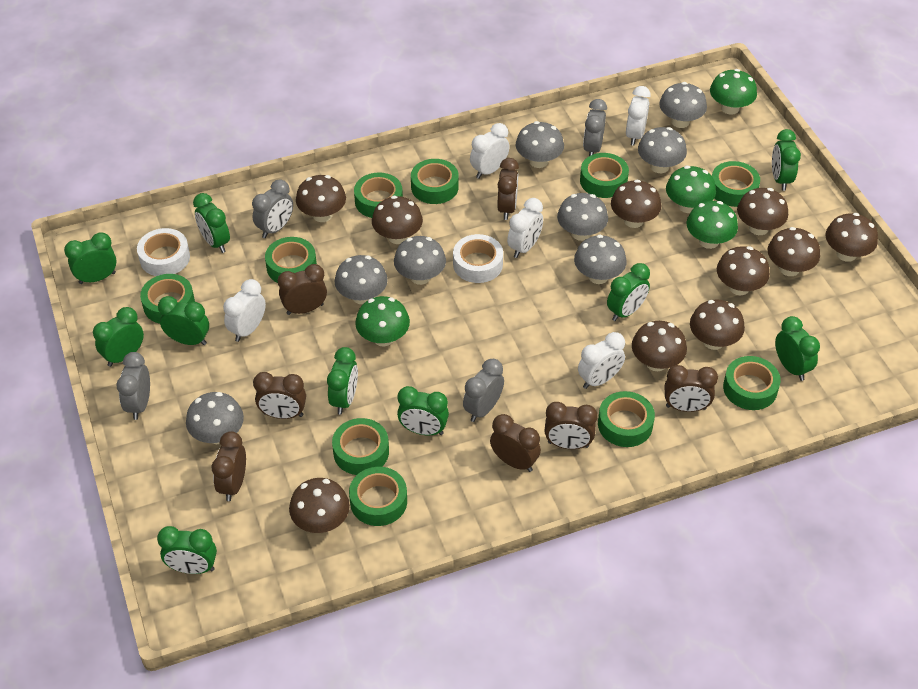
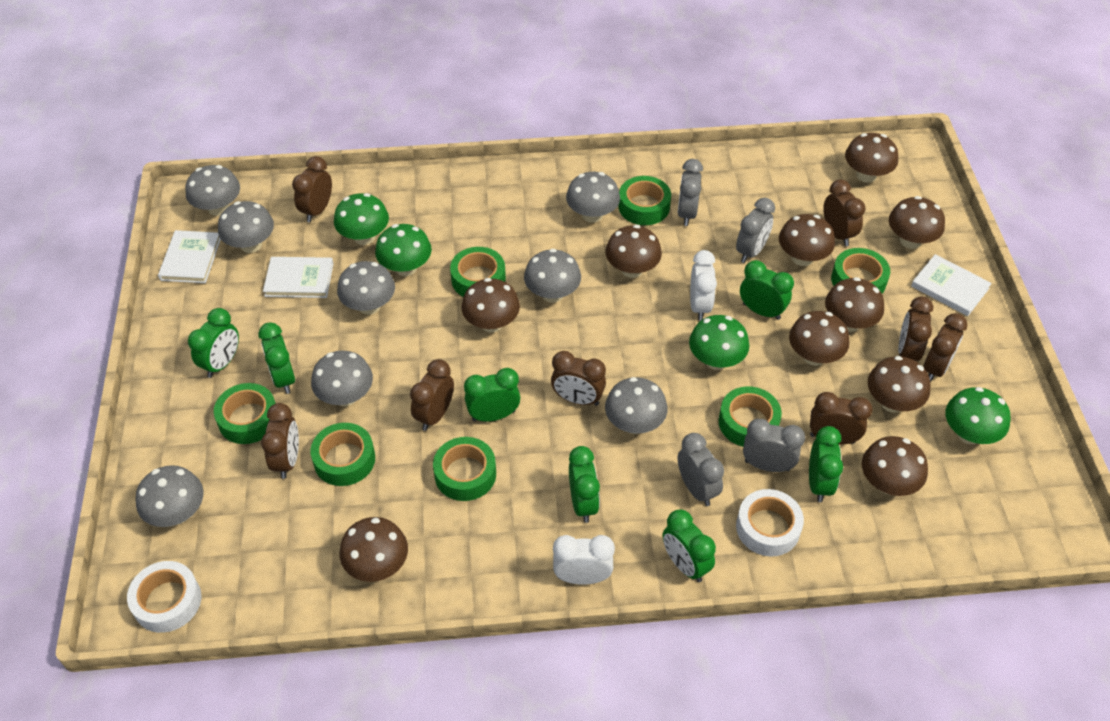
brown clock: 7 -> 8
green clock: 10 -> 7
green tape: 10 -> 7
white book: 0 -> 3
white clock: 5 -> 2

